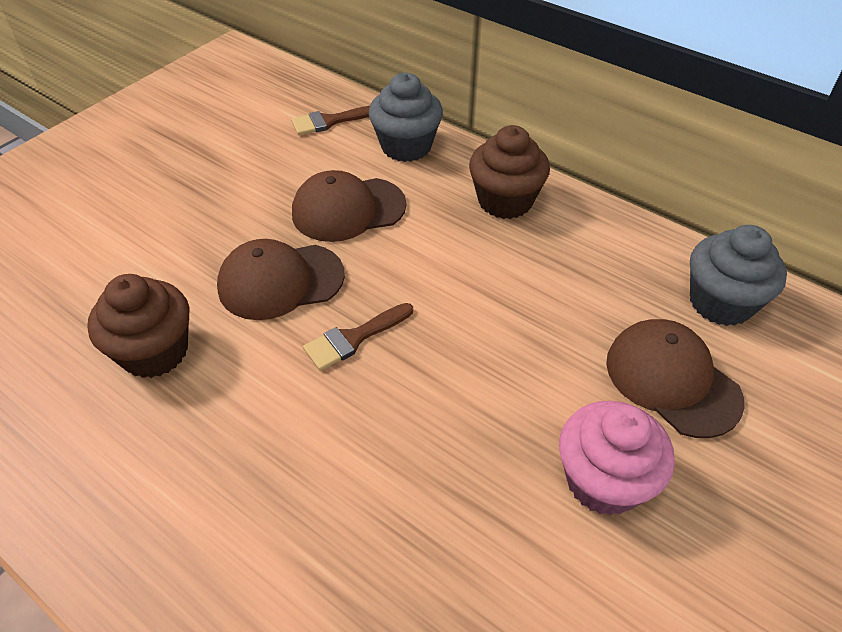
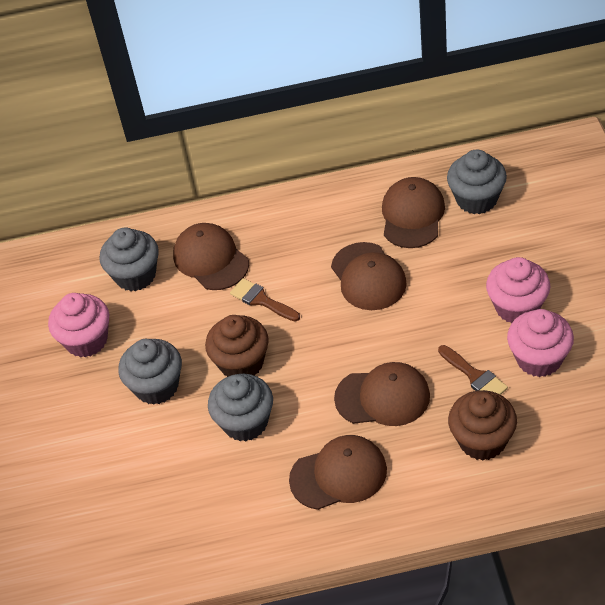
brown cap: 3 -> 5
grey cupcake: 2 -> 4
pink cupcake: 1 -> 3

